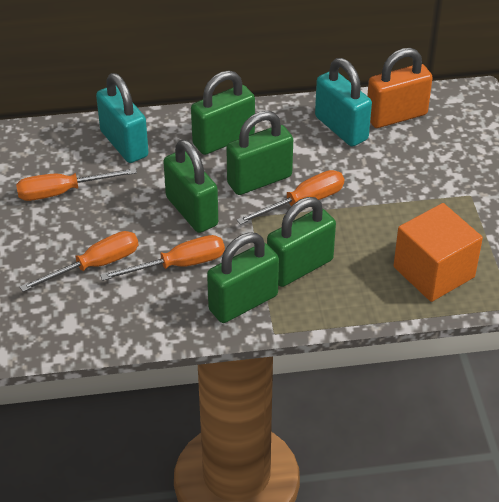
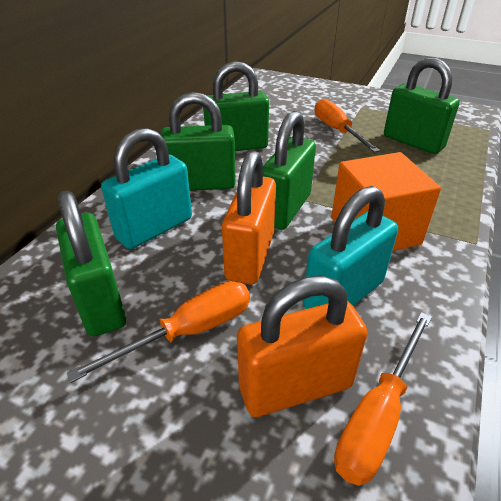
orange padlock: 1 -> 2
orange screwdriver: 4 -> 3

